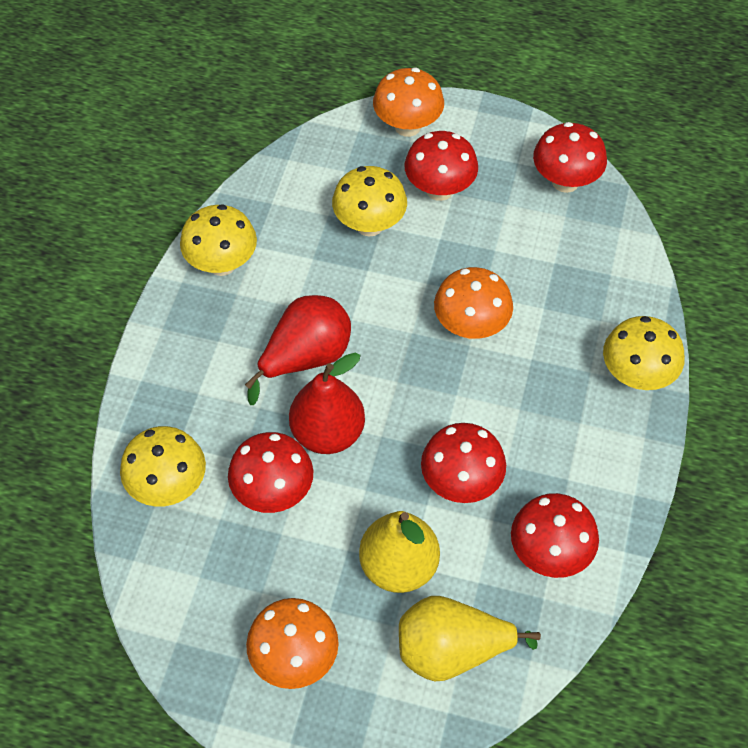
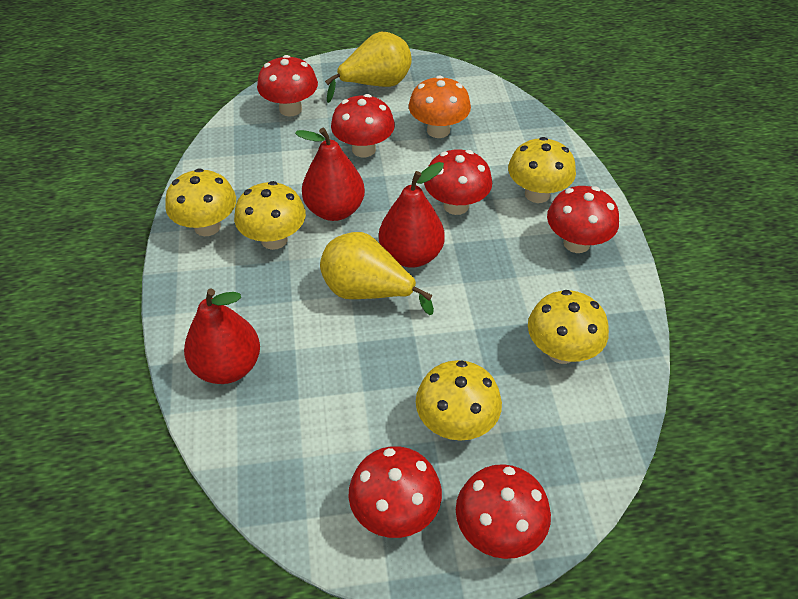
orange mushroom: 3 -> 1
red mushroom: 5 -> 6
red pear: 2 -> 3
yellow mushroom: 4 -> 5

